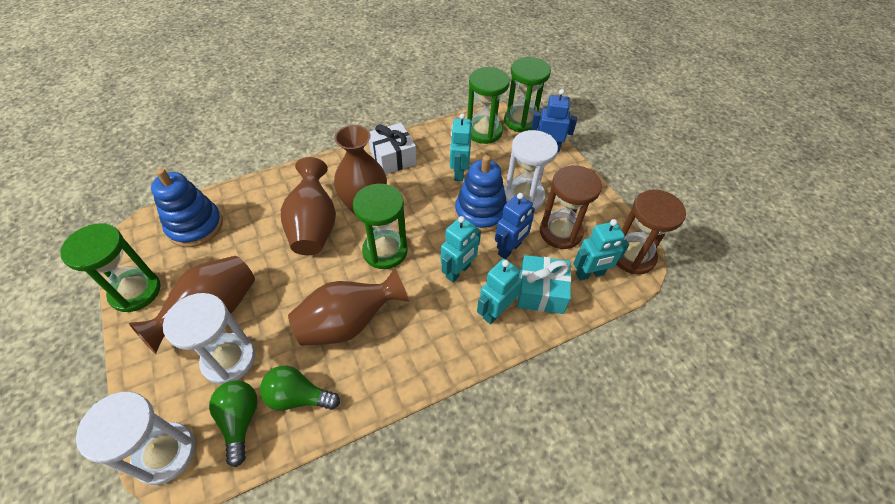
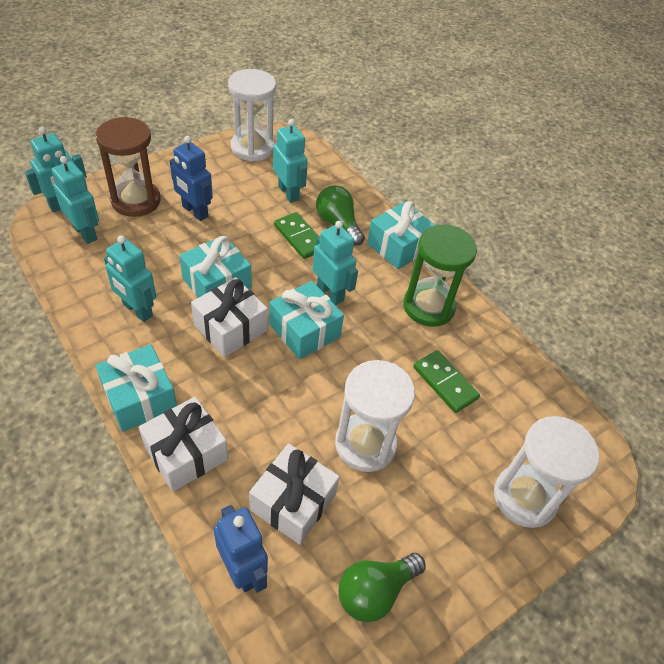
blue stacking toy: 2 -> 0
brown hourglass: 2 -> 1
brown vase: 4 -> 0
green domino: 0 -> 2
green hourglass: 4 -> 1
turquoise gift: 1 -> 4
turquoise robot: 4 -> 5
white gift: 1 -> 3

